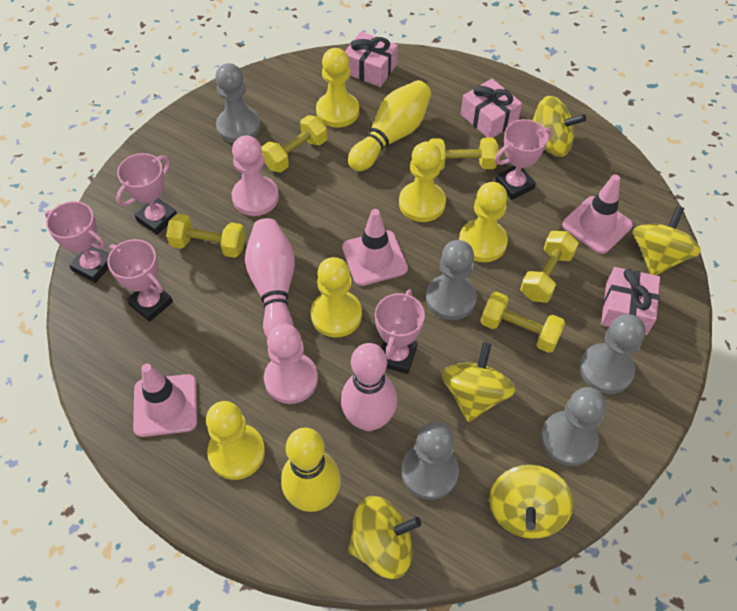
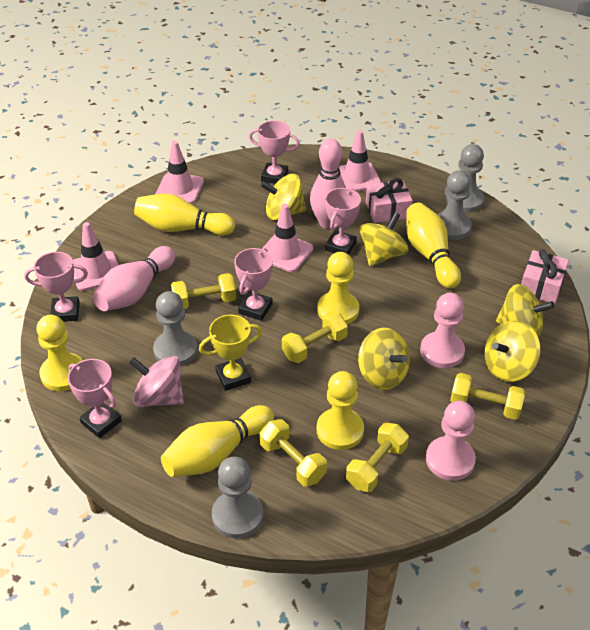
grey pawn: 5 -> 4
pink gift: 3 -> 2
pink spinning top: 0 -> 1
pink traffic cone: 3 -> 4
yellow bowling pin: 2 -> 3
yellow pawn: 5 -> 3
yellow trophy: 0 -> 1

